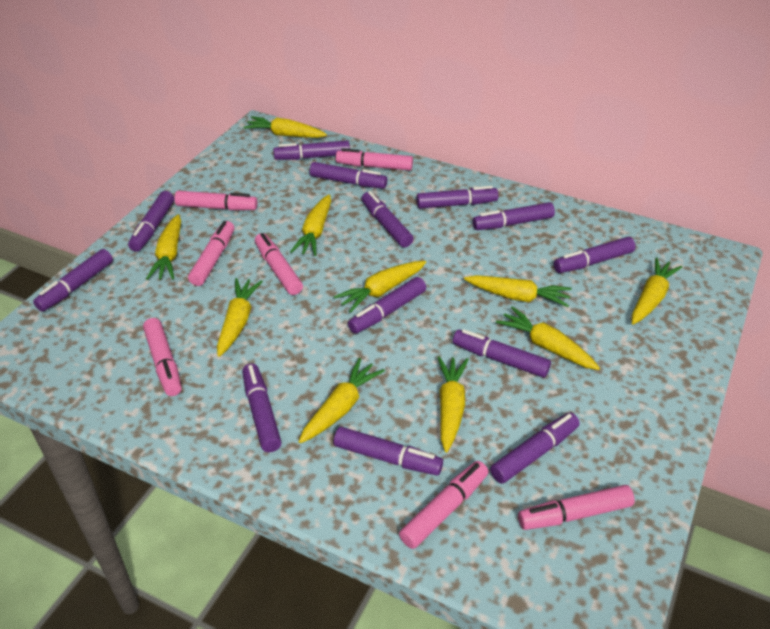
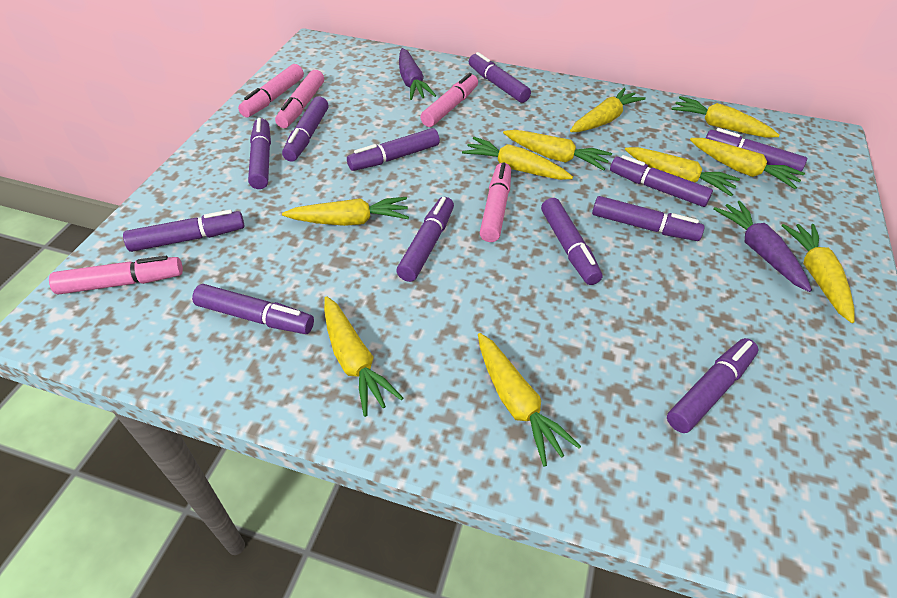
pink marker: 7 -> 5
purple carrot: 0 -> 2
purple marker: 13 -> 12

